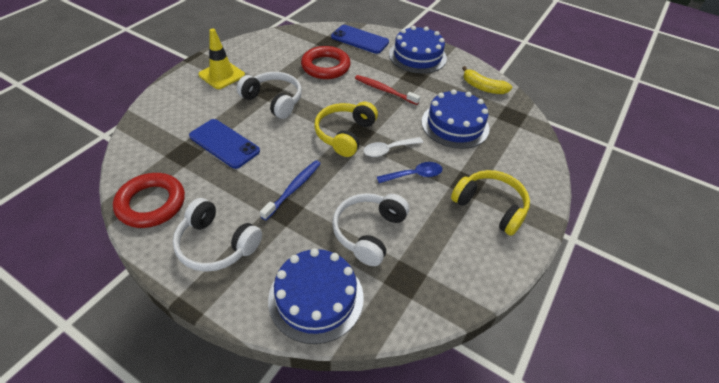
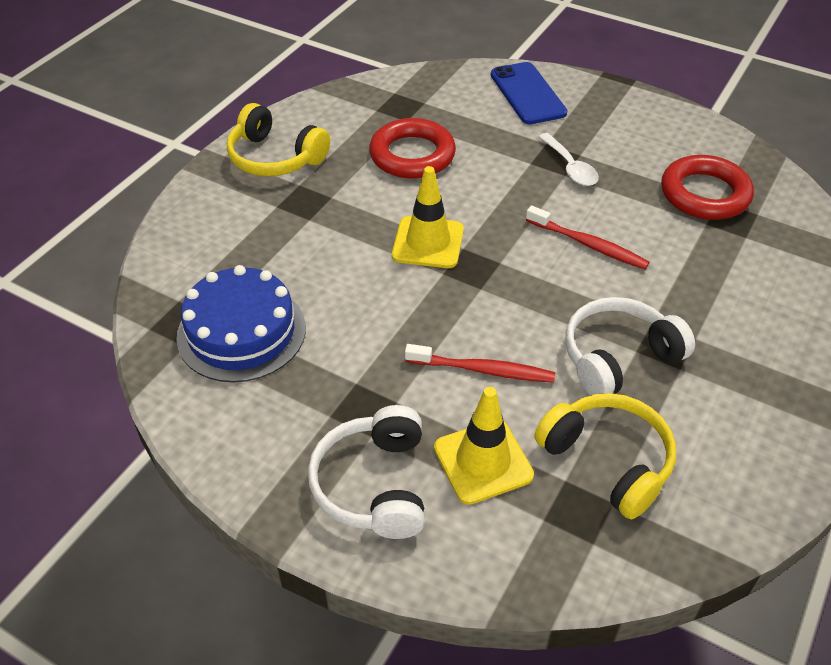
blue cake: 3 -> 1
blue phone: 2 -> 1
blue spoon: 1 -> 0
blue toothbrush: 1 -> 0
red toothbrush: 1 -> 2
white headphones: 3 -> 2
yellow banana: 1 -> 0
yellow traffic cone: 1 -> 2

